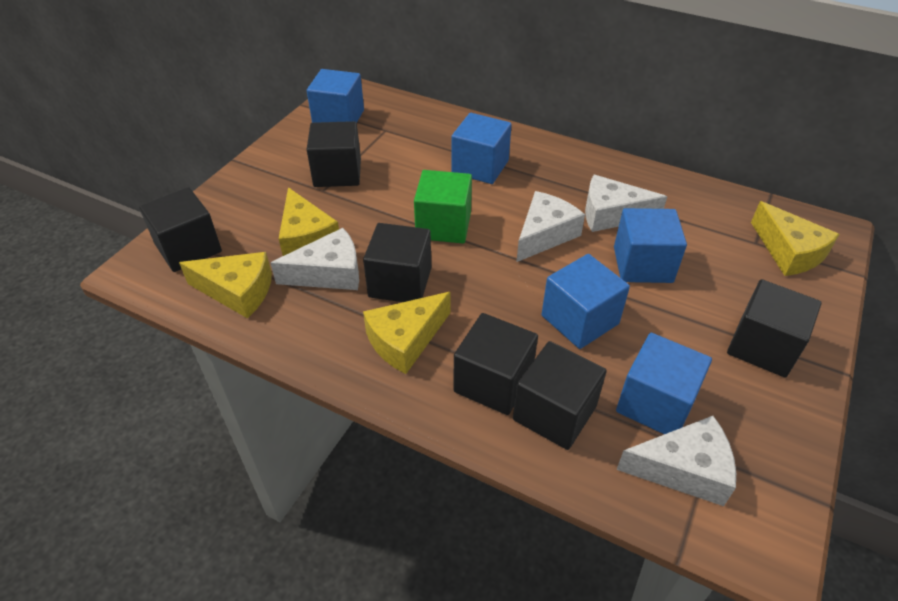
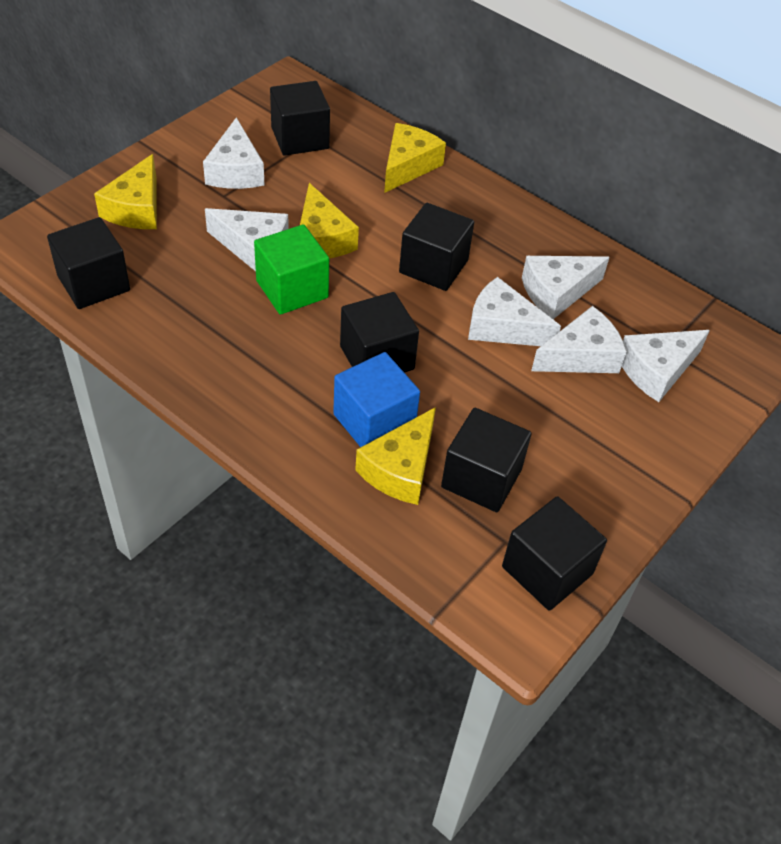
blue cube: 5 -> 1
white cheese: 4 -> 6

